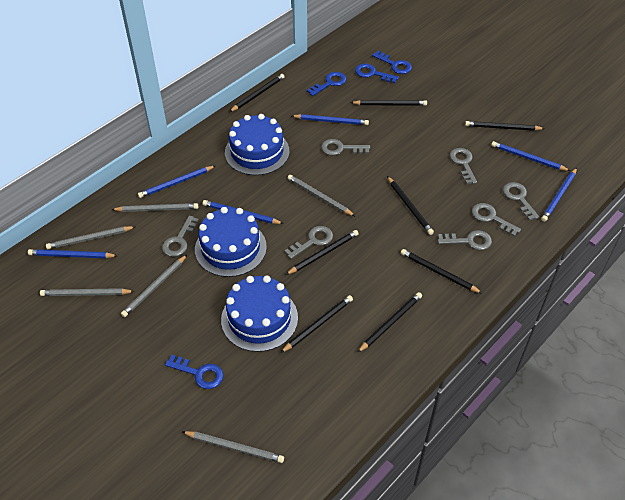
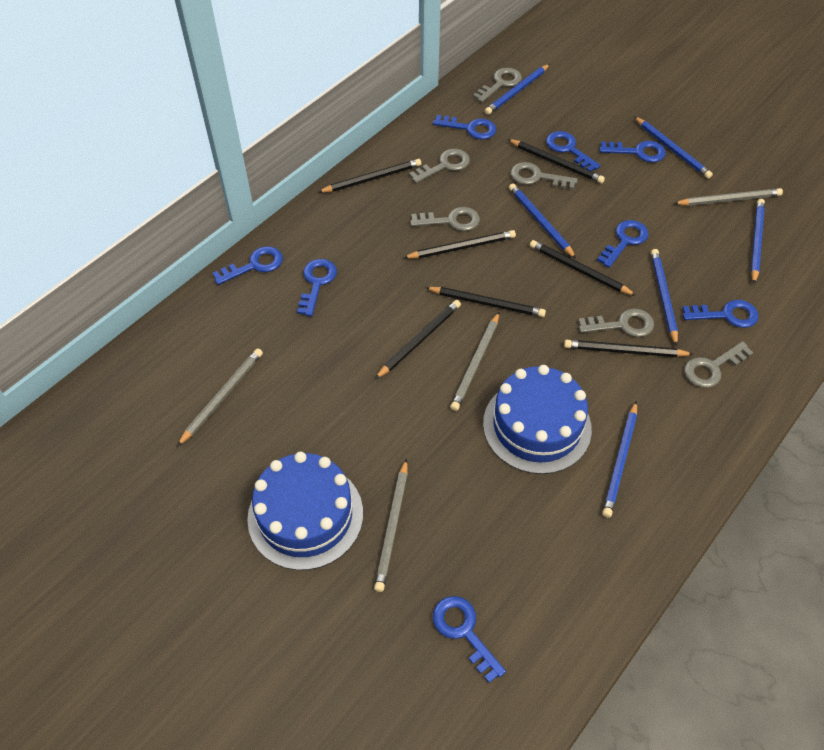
black pencil: 8 -> 7
blue cake: 3 -> 2
blue key: 4 -> 8
grey key: 7 -> 6
grey pencil: 6 -> 4

